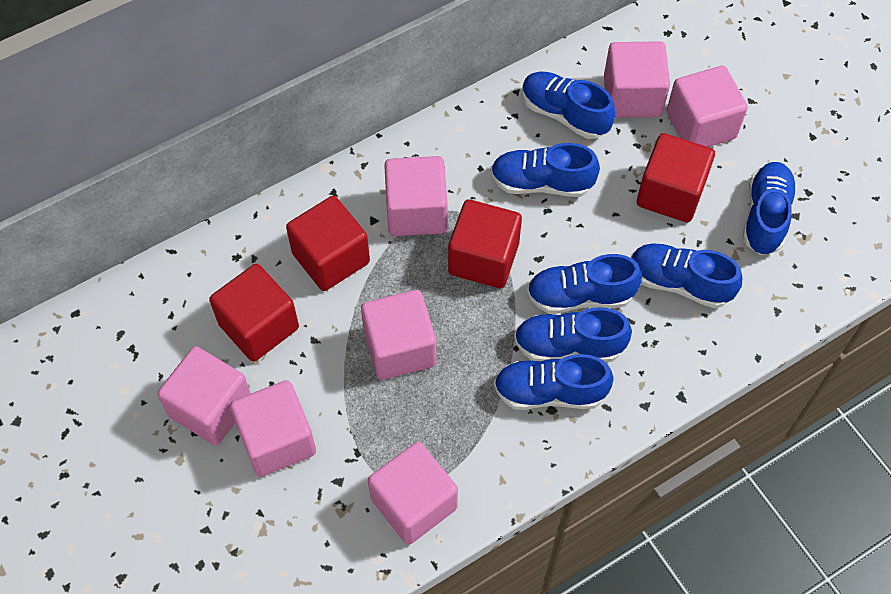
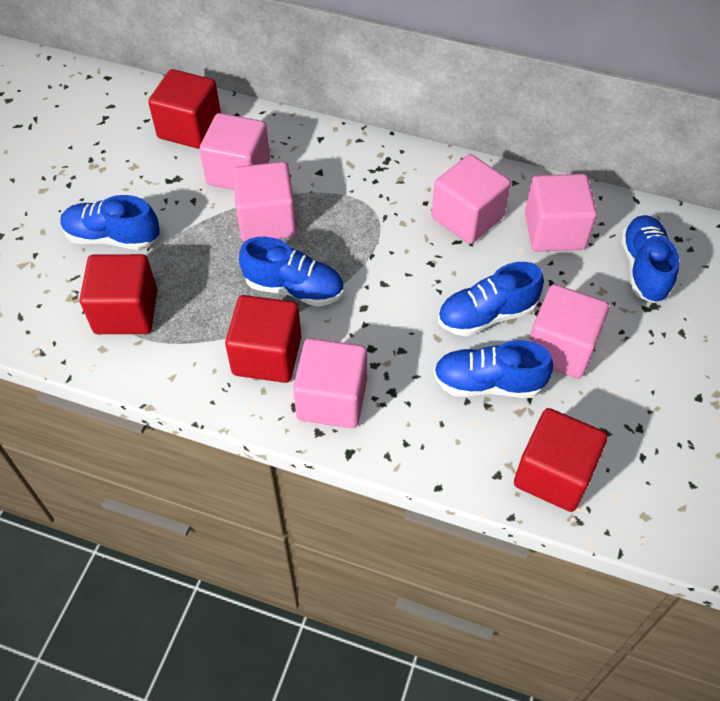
blue shoe: 7 -> 5
pink cube: 7 -> 6

